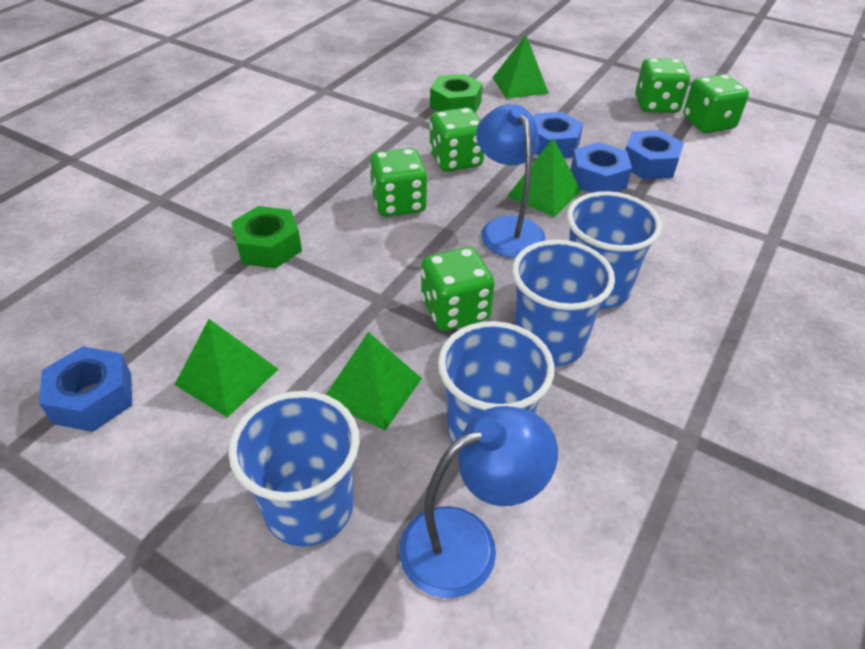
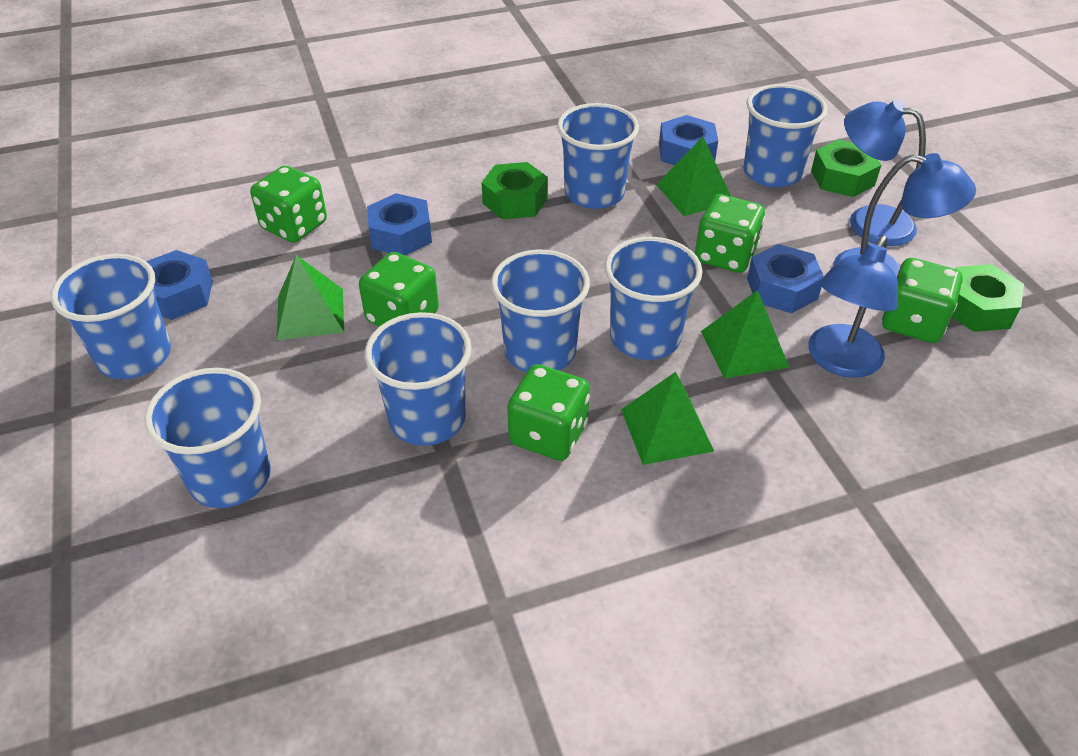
blue cup: 4 -> 7
blue lamp: 2 -> 3
green nut: 2 -> 3

